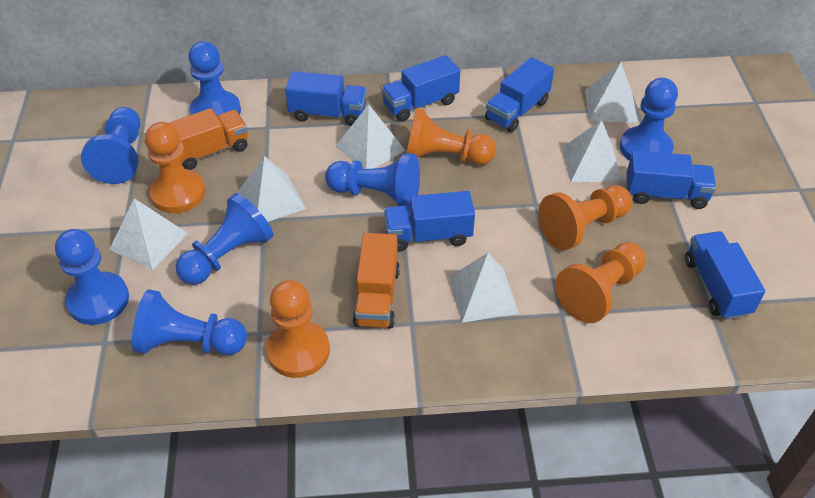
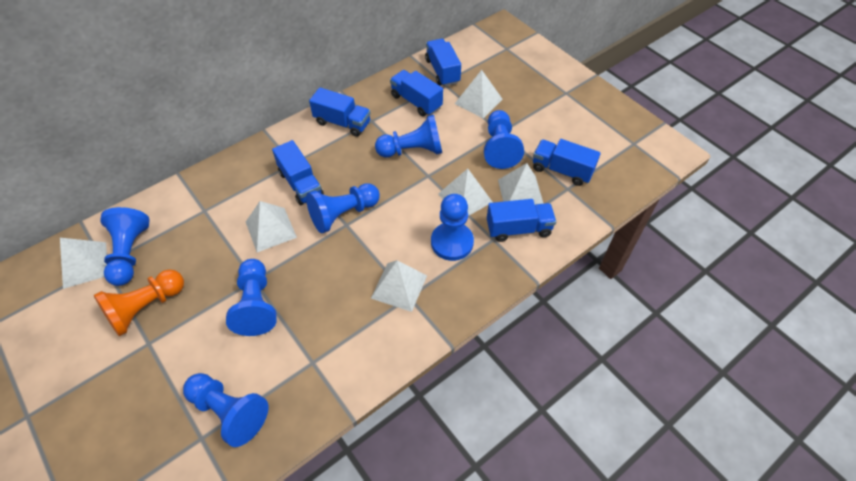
orange pawn: 5 -> 1
orange truck: 2 -> 0

